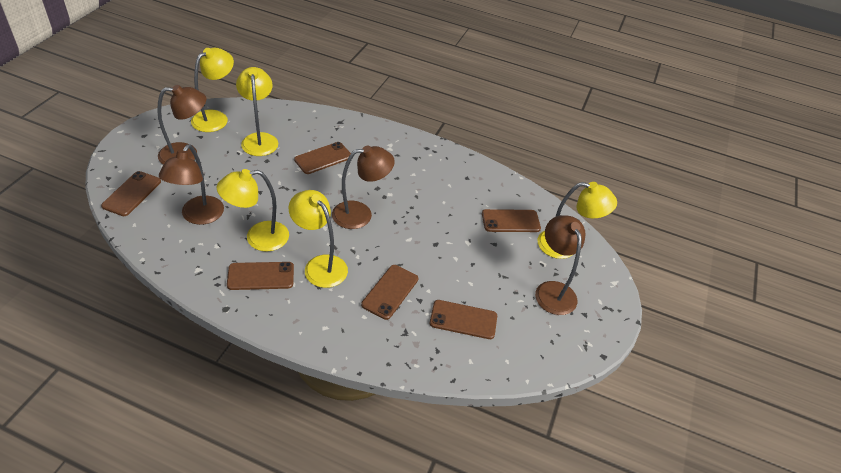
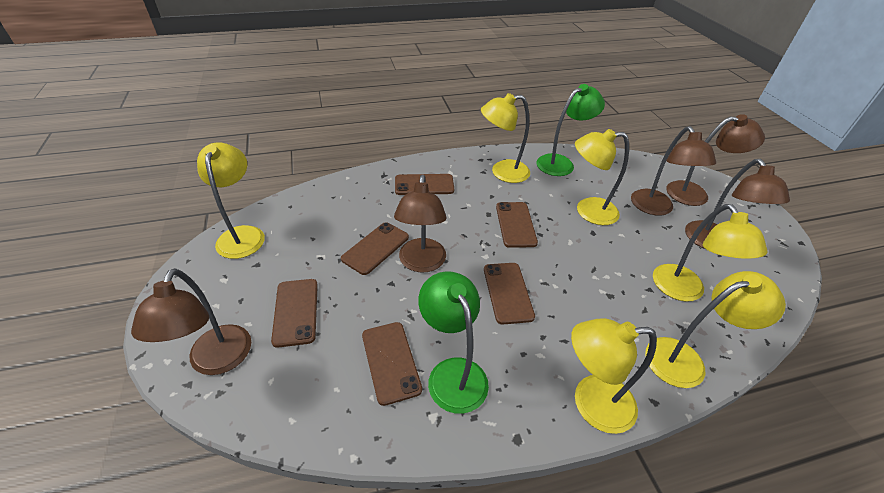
brown lamp: 4 -> 5
green lamp: 0 -> 2
yellow lamp: 5 -> 6

